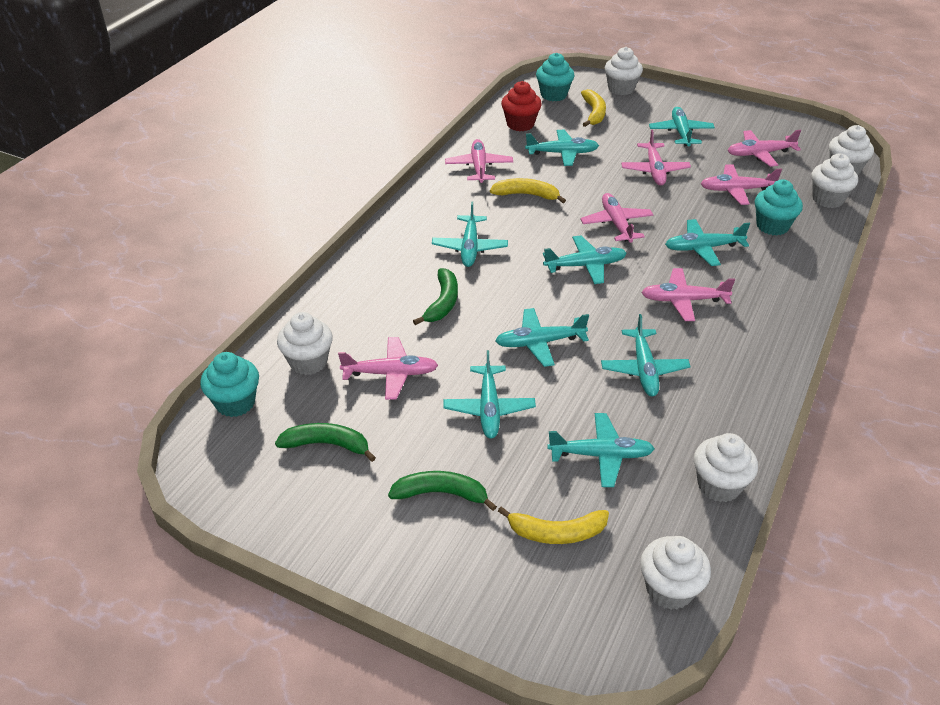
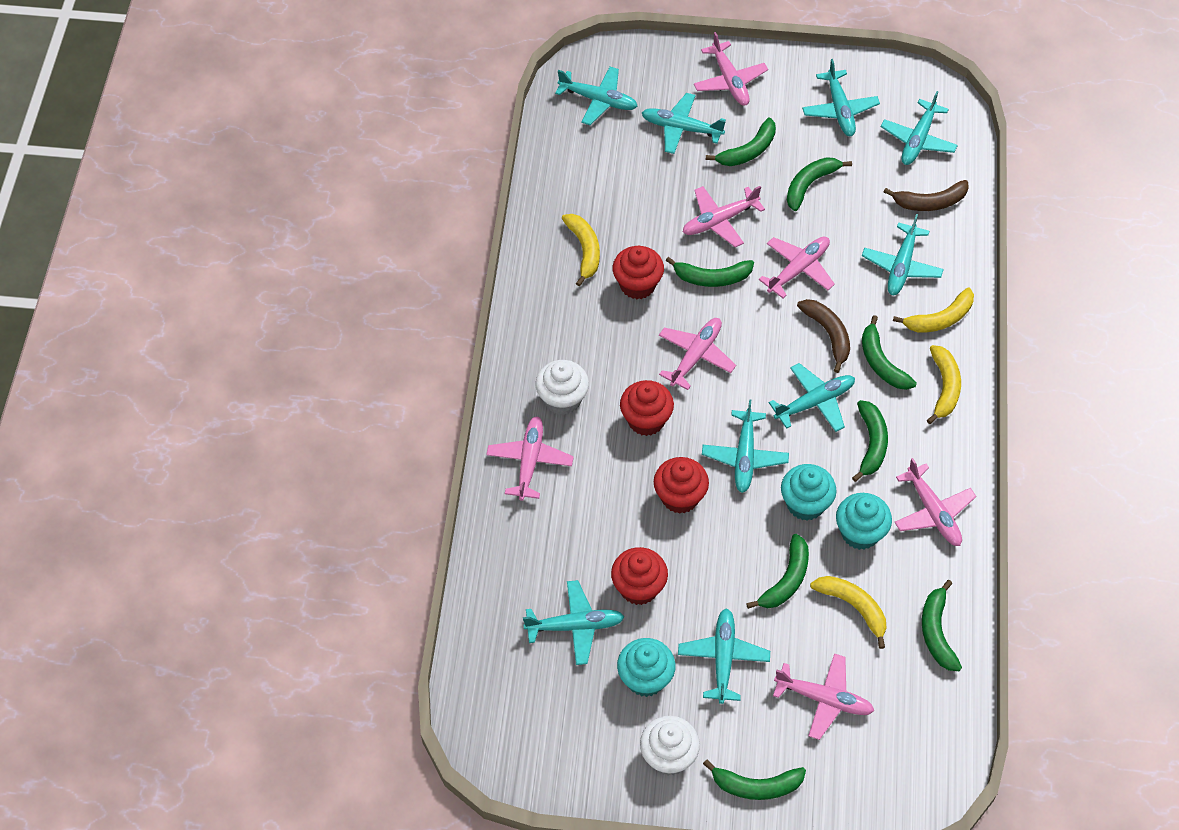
brown banana: 0 -> 2
green banana: 3 -> 8
red cupcake: 1 -> 4
white cupcake: 6 -> 2
yellow banana: 3 -> 4

